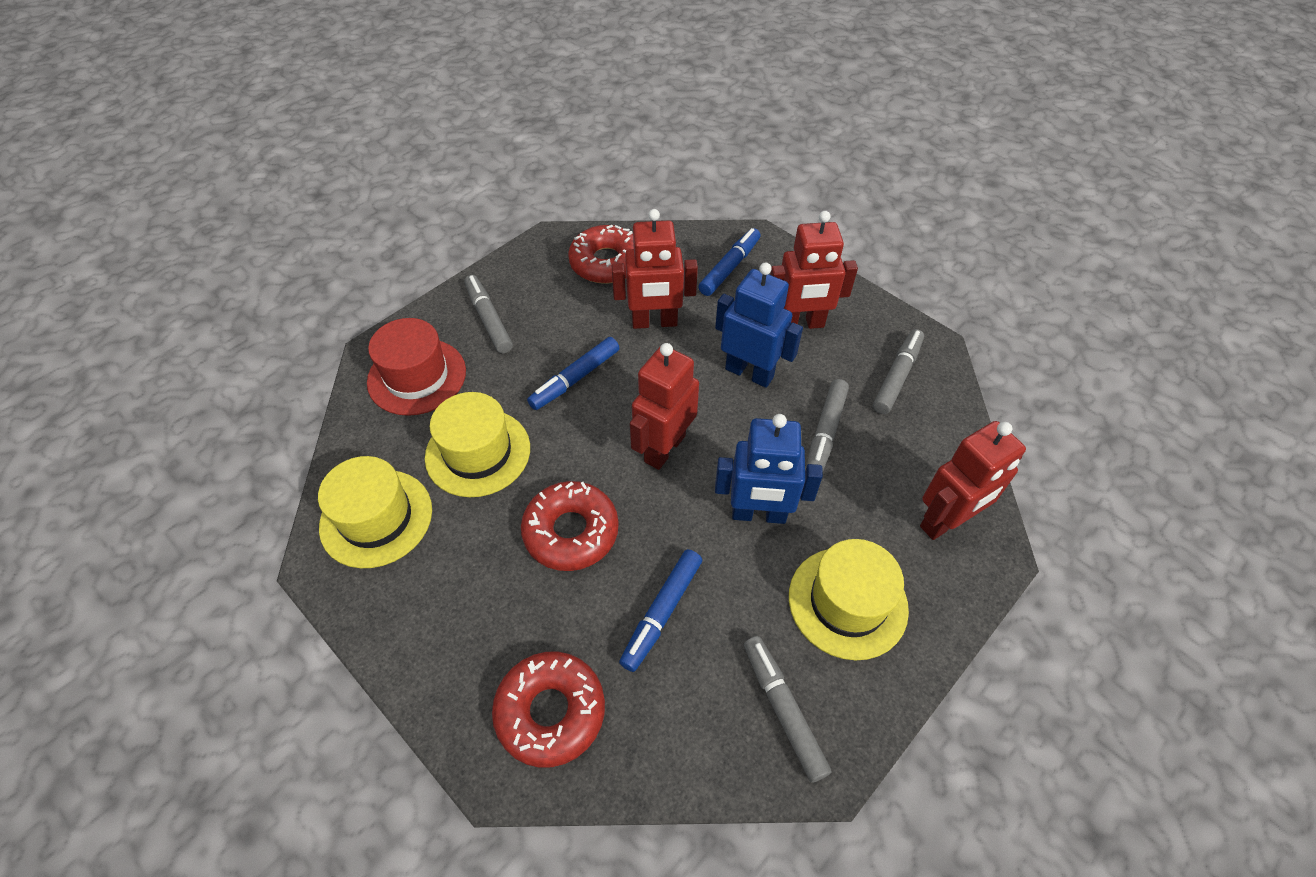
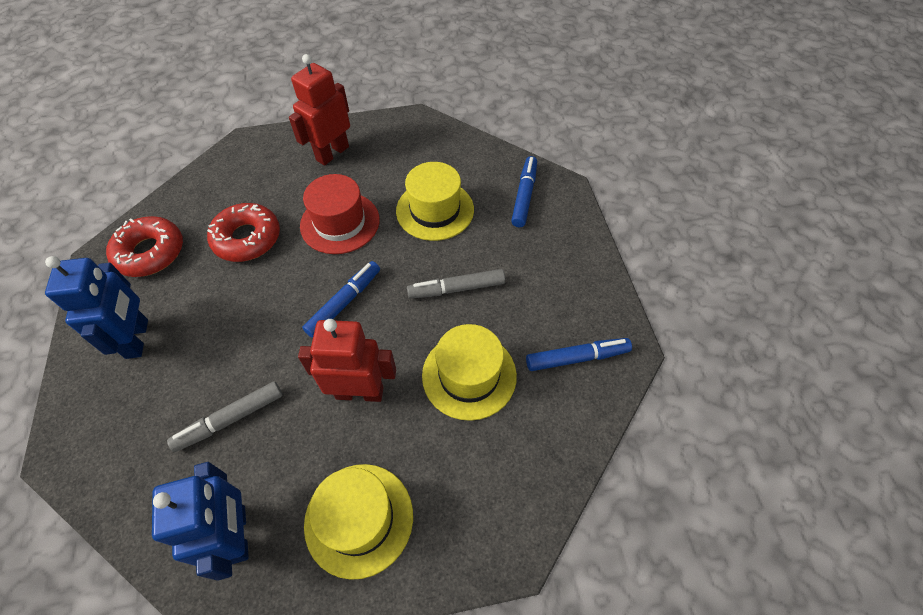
grey marker: 4 -> 2
red donut: 3 -> 2
red robot: 4 -> 2

